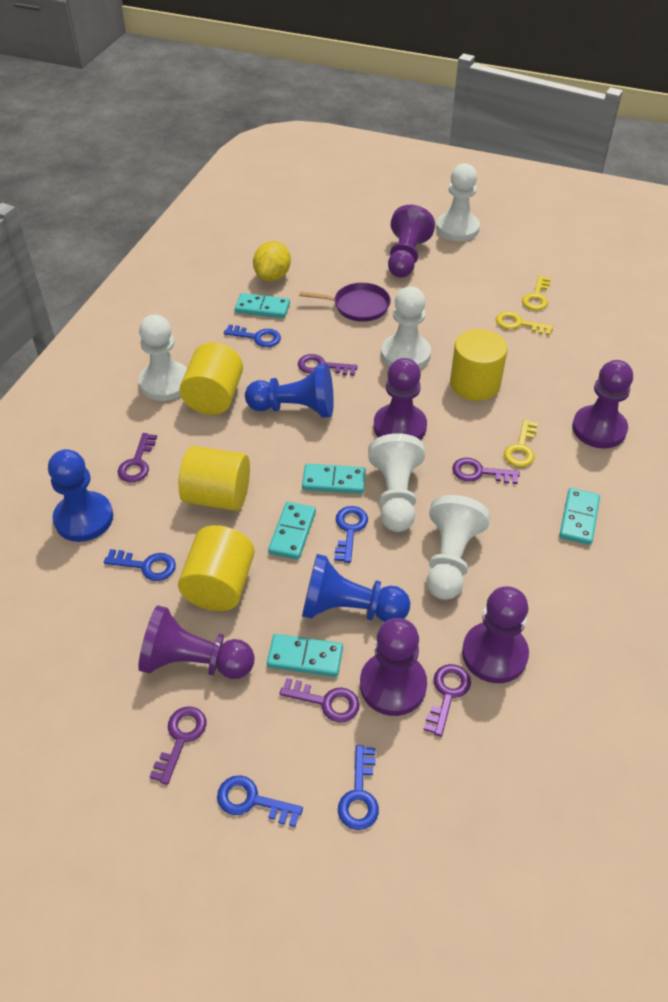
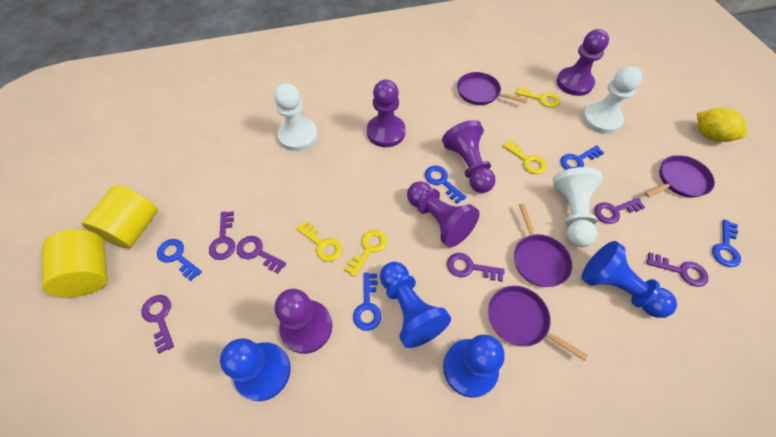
blue pawn: 3 -> 4
purple pan: 1 -> 4
purple pawn: 6 -> 5
turquoise domino: 5 -> 0
white pawn: 5 -> 3
yellow cylinder: 4 -> 2
yellow key: 3 -> 4

